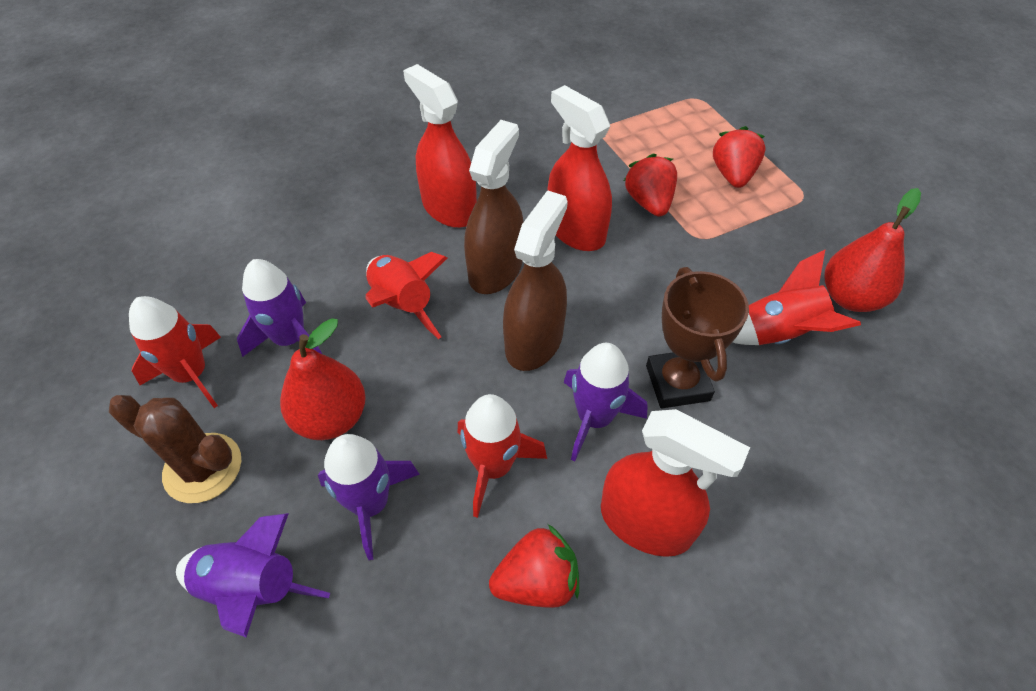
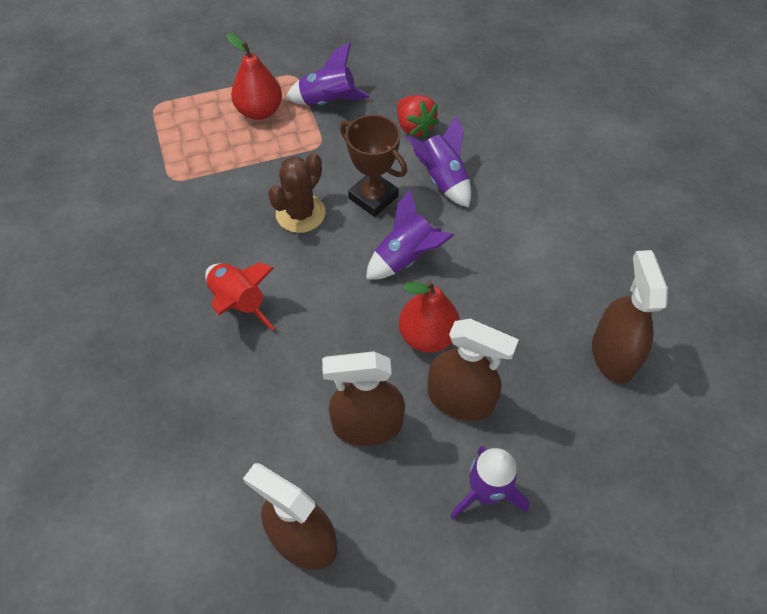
brown spray bottle: 2 -> 4
red rocket: 4 -> 1
red spray bottle: 3 -> 0
red strawberry: 3 -> 1

